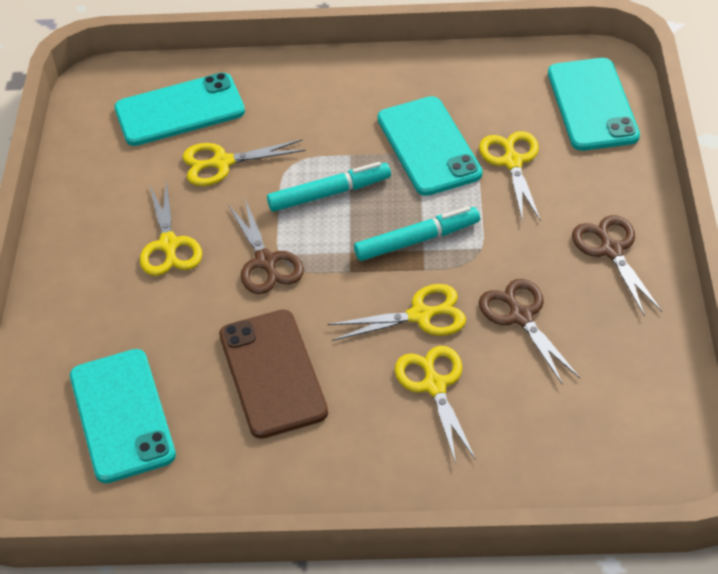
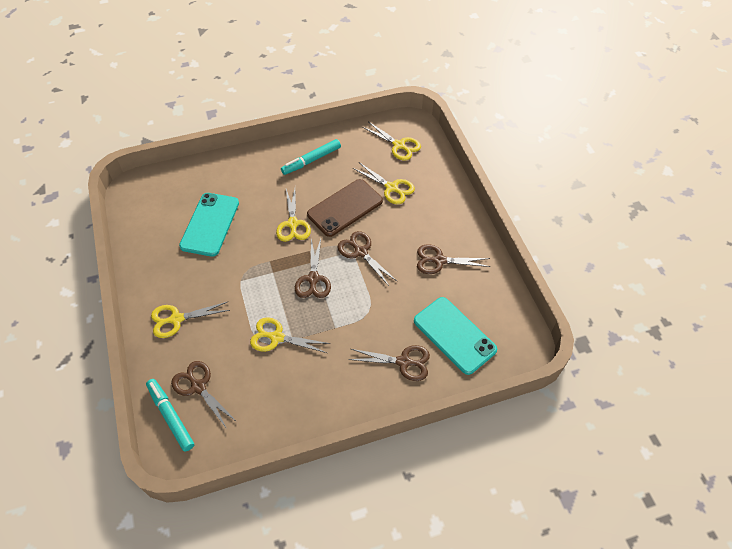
brown scissors: 3 -> 5
turquoise phone: 4 -> 2

